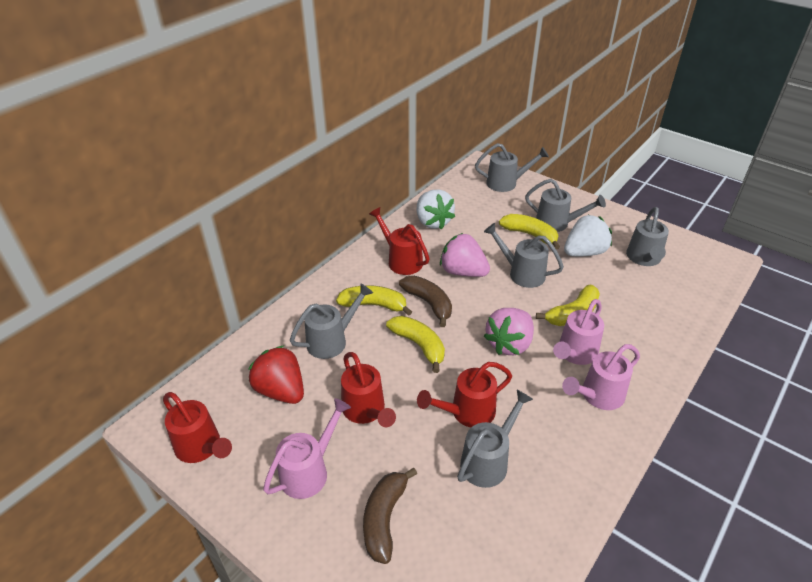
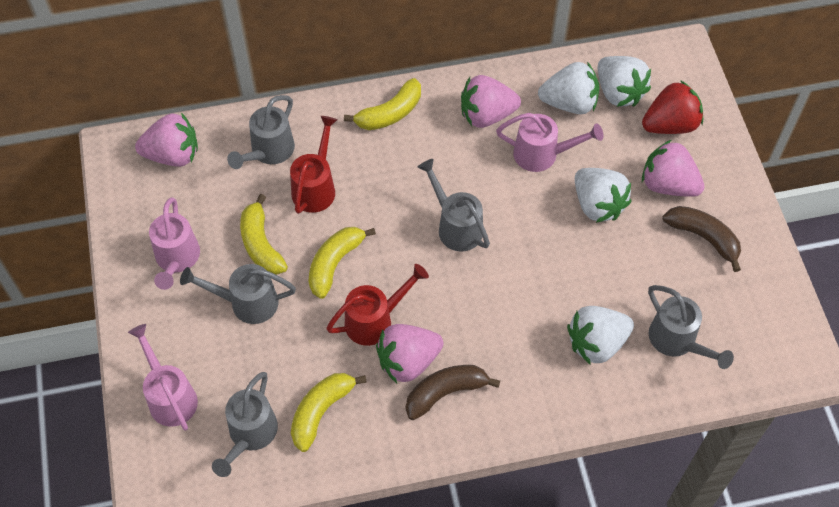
grey watering can: 6 -> 5
pink strawberry: 2 -> 4
red watering can: 4 -> 2
white strawberry: 2 -> 4

